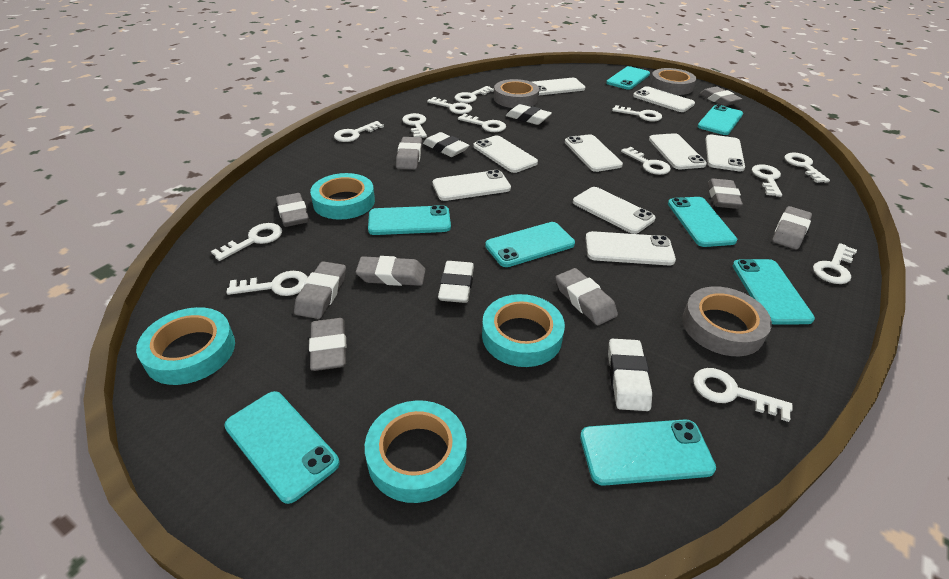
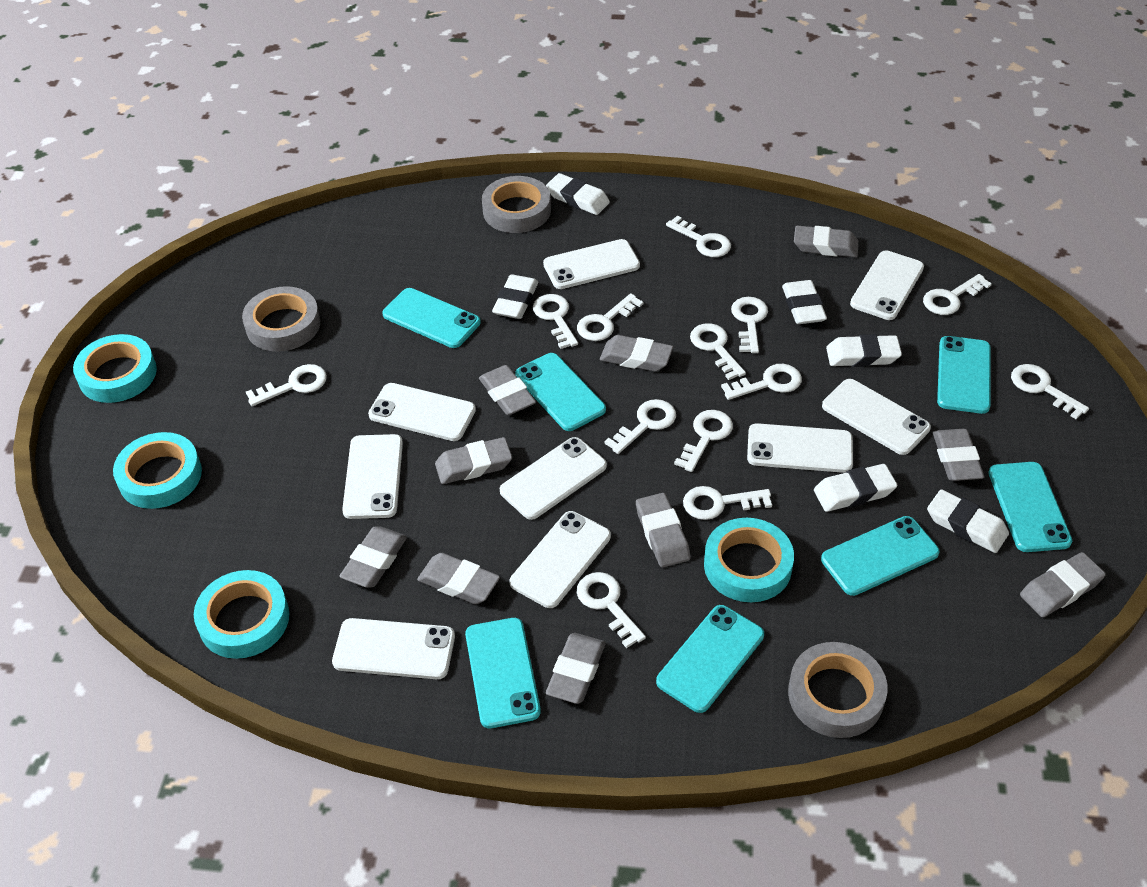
grey eraser: 9 -> 10
turquoise phone: 8 -> 7
white eraser: 4 -> 6

